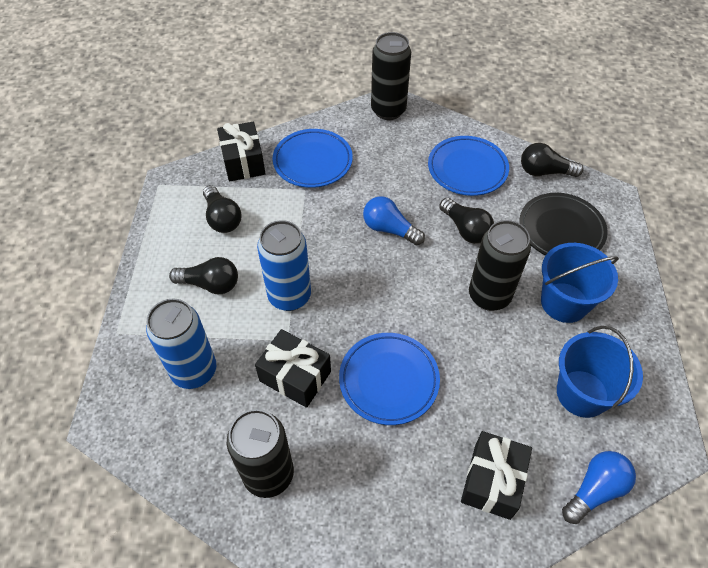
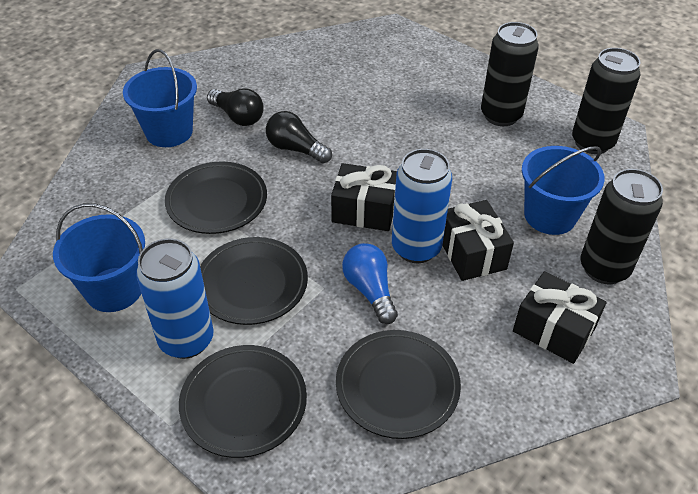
black light bulb: 4 -> 2
black plate: 1 -> 4
blue bucket: 2 -> 3
blue light bulb: 2 -> 1
blue plate: 3 -> 0

